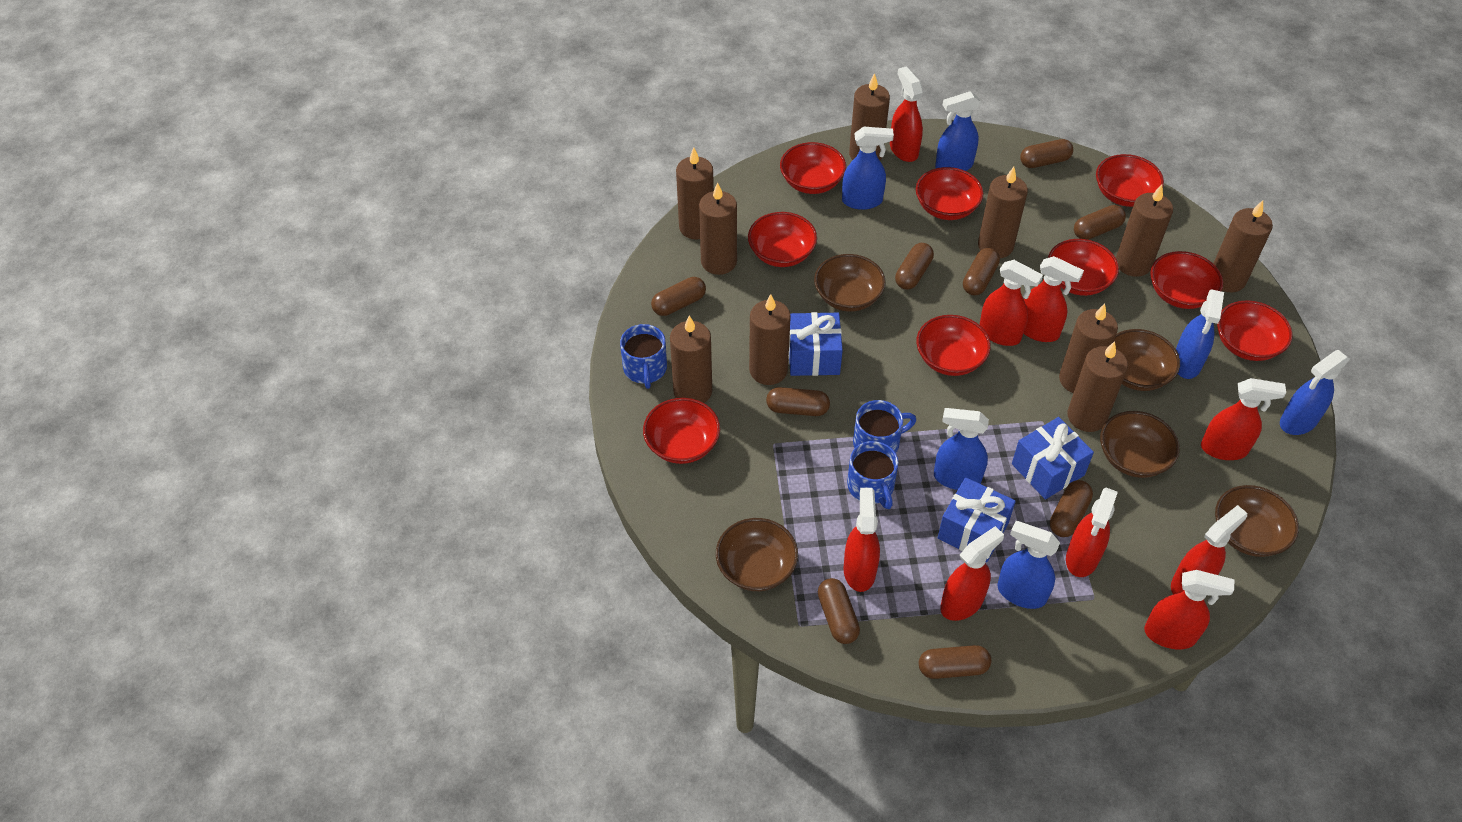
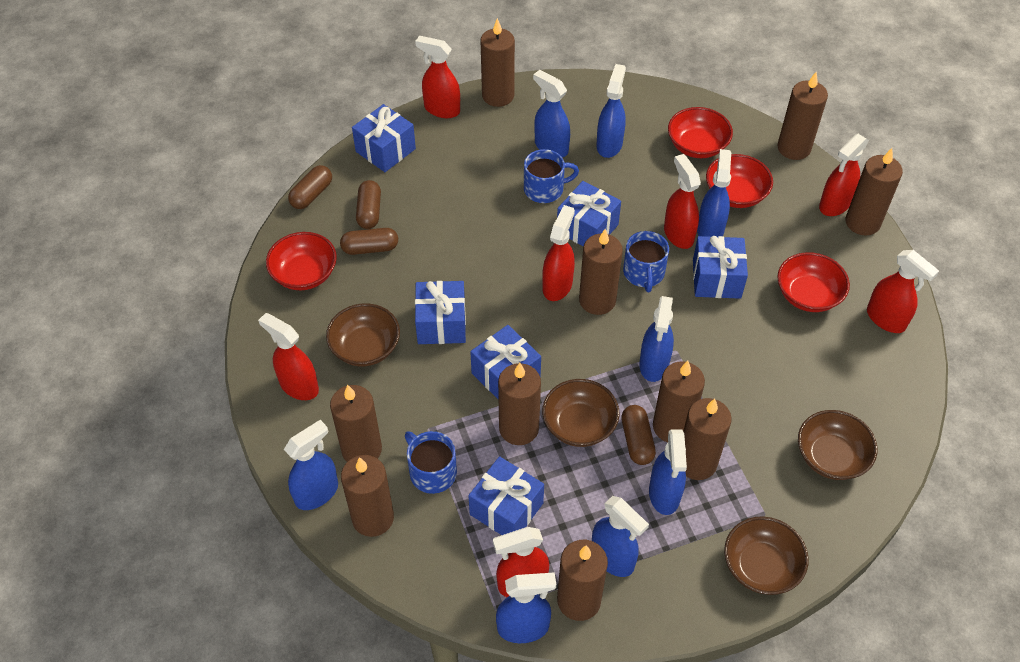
blue gift: 3 -> 6
blue spray bottle: 6 -> 8
brown bowl: 5 -> 4
brown capsule: 9 -> 4
red bowl: 9 -> 4
red spray bottle: 9 -> 7

